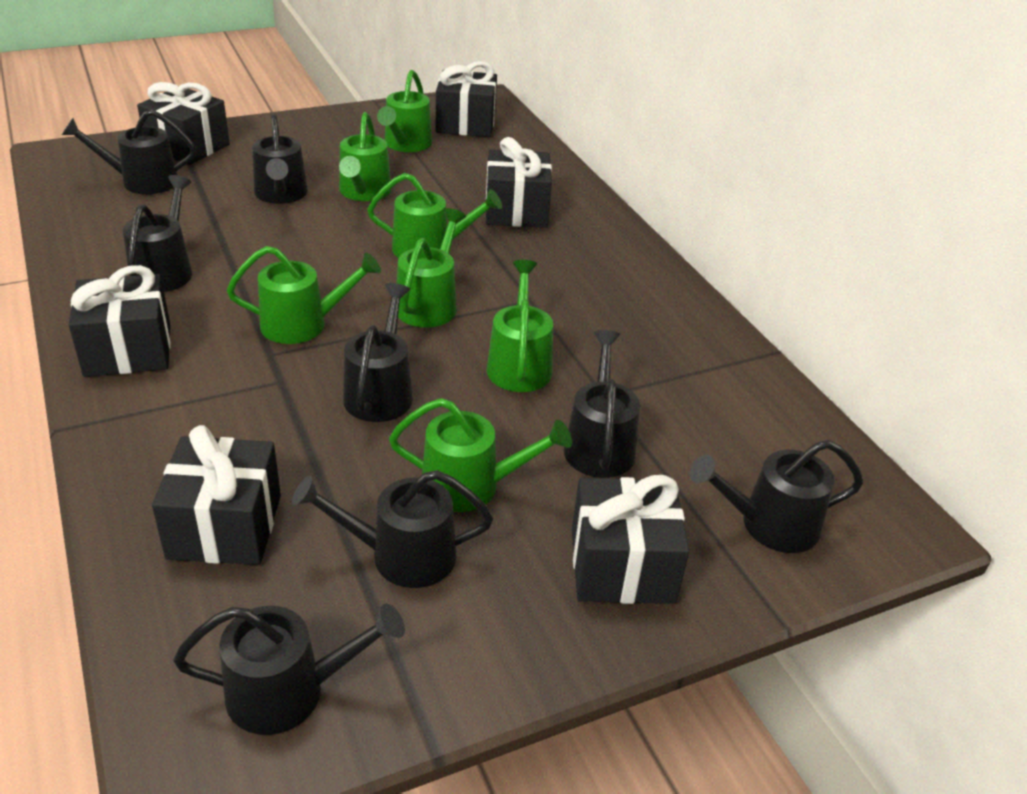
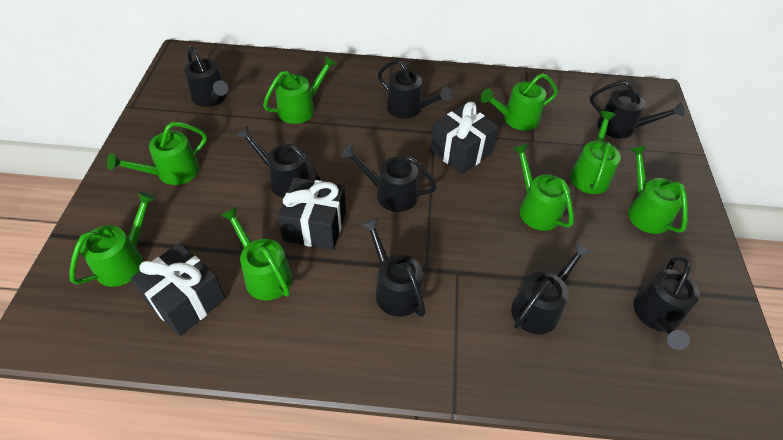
black gift: 6 -> 3
green watering can: 7 -> 8

